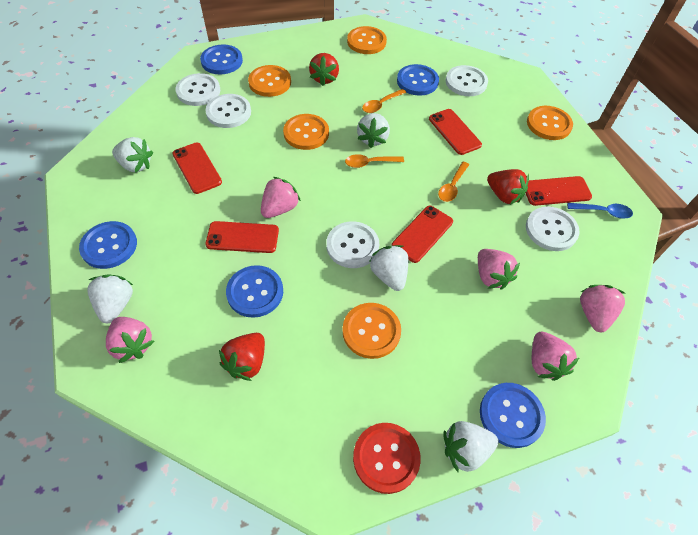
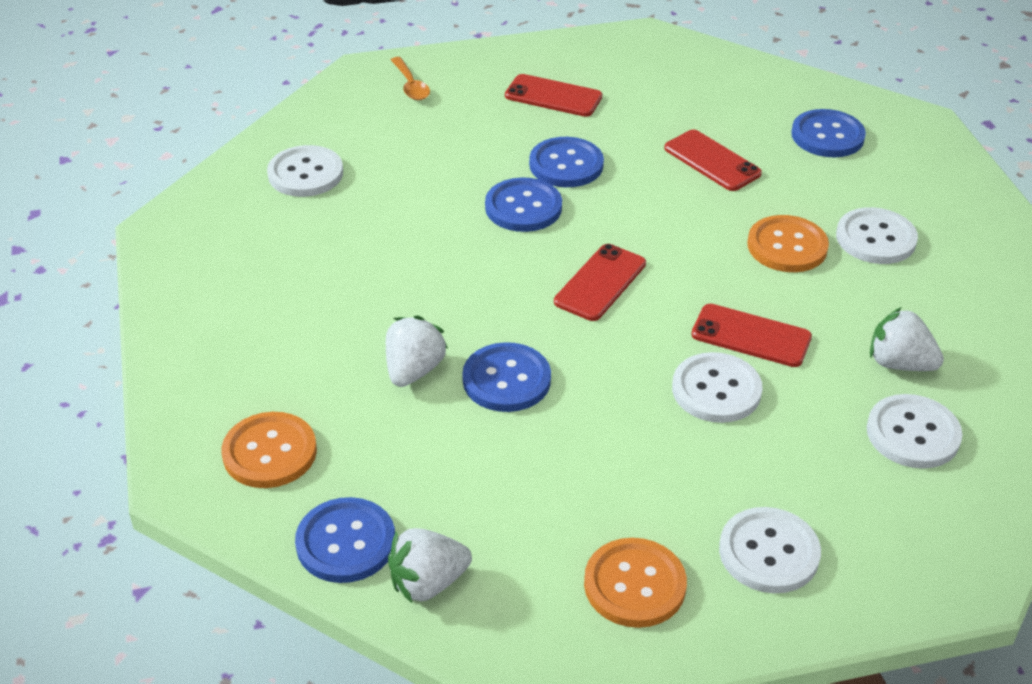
blue spoon: 1 -> 0
orange button: 5 -> 3
orange spoon: 3 -> 1
pink strawberry: 5 -> 0
red button: 1 -> 0
red phone: 5 -> 4
red strawberry: 3 -> 0
white strawberry: 5 -> 3

